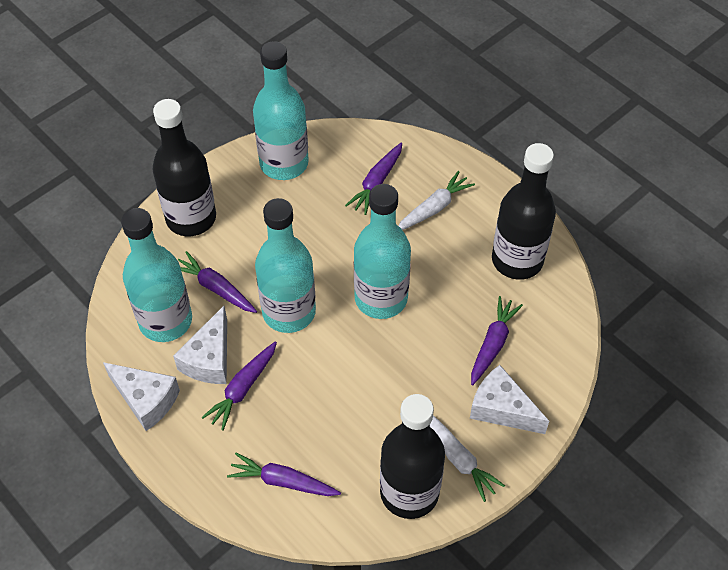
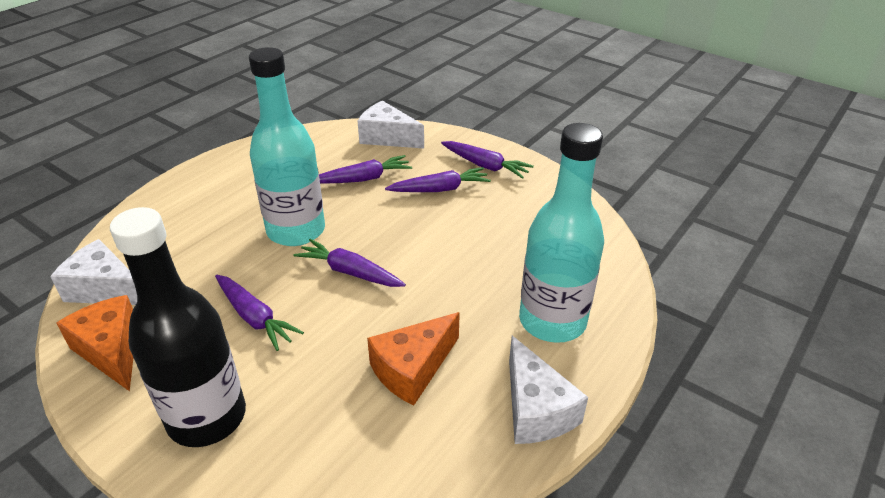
black bottle: 3 -> 1
orange cheese: 0 -> 2
turquoise bottle: 4 -> 2
white carrot: 2 -> 0

